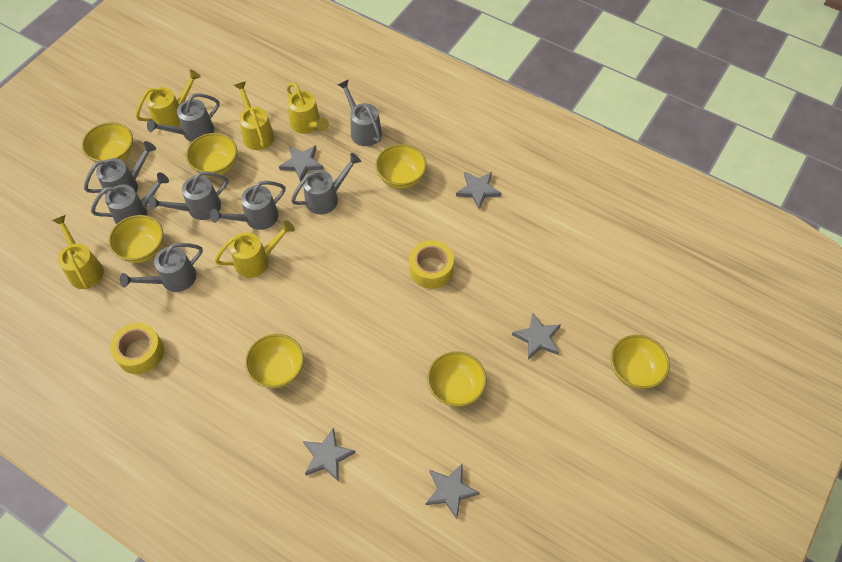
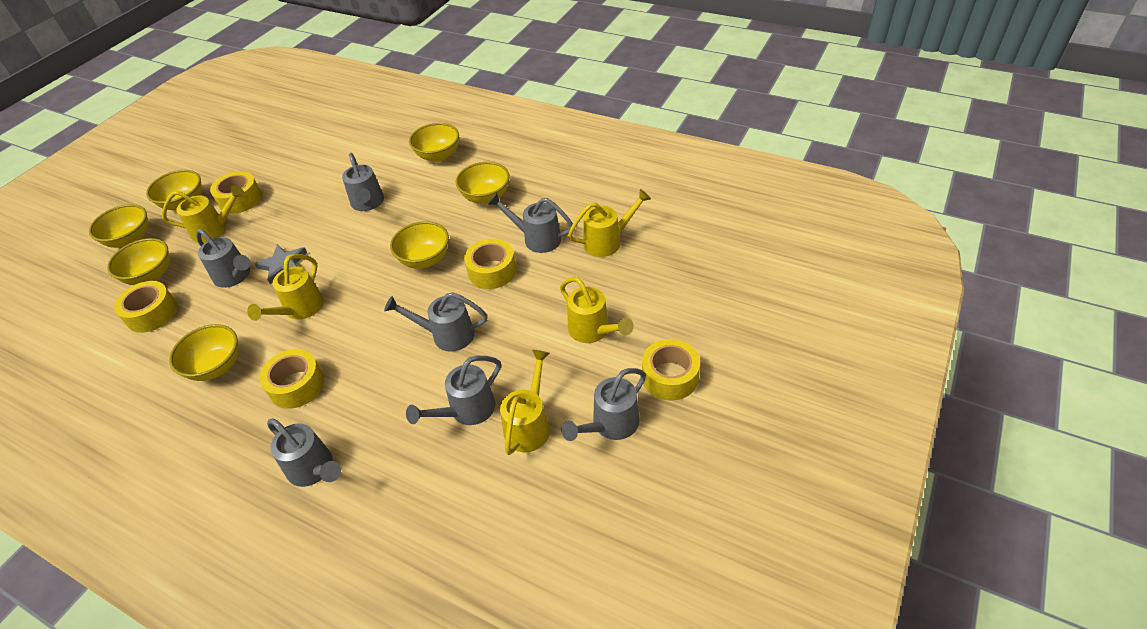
grey star: 5 -> 1
grey watering can: 8 -> 7
yellow tape: 2 -> 5

